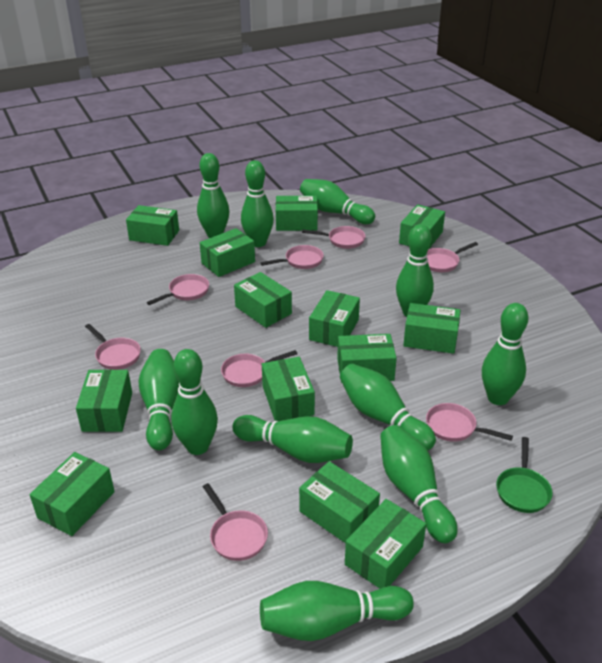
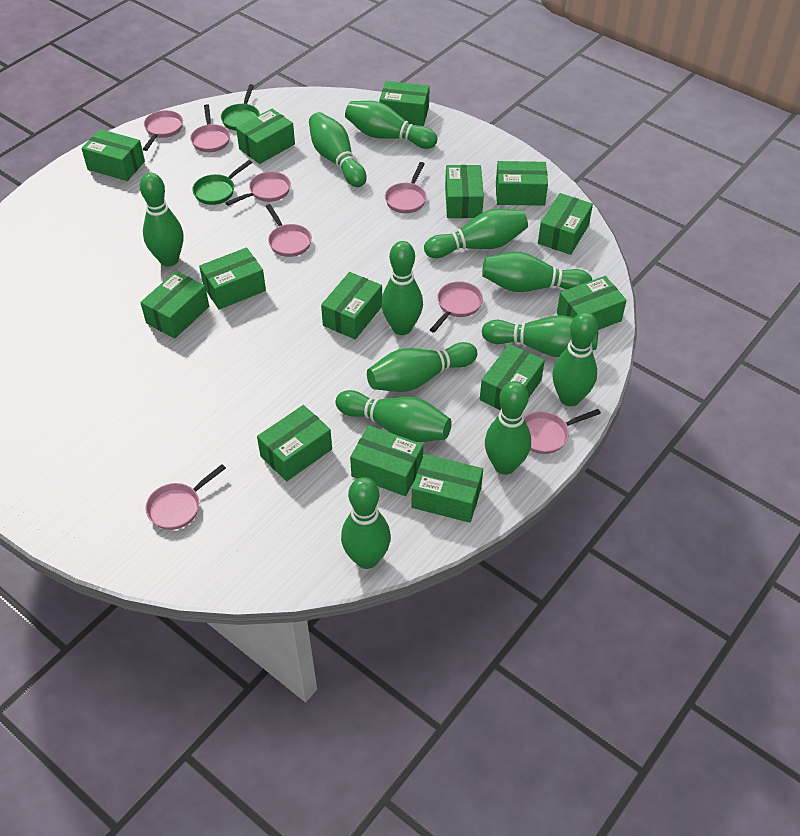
green bowling pin: 11 -> 12
green box: 13 -> 14
green pan: 1 -> 2

